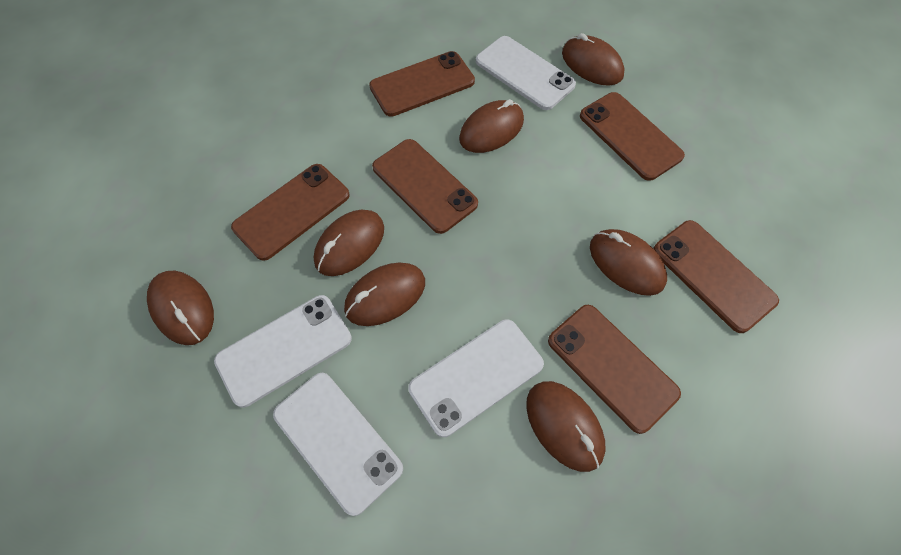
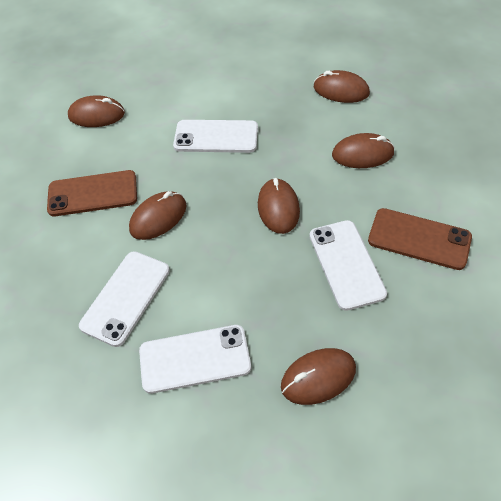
brown mouse: 7 -> 6
brown phone: 6 -> 2

